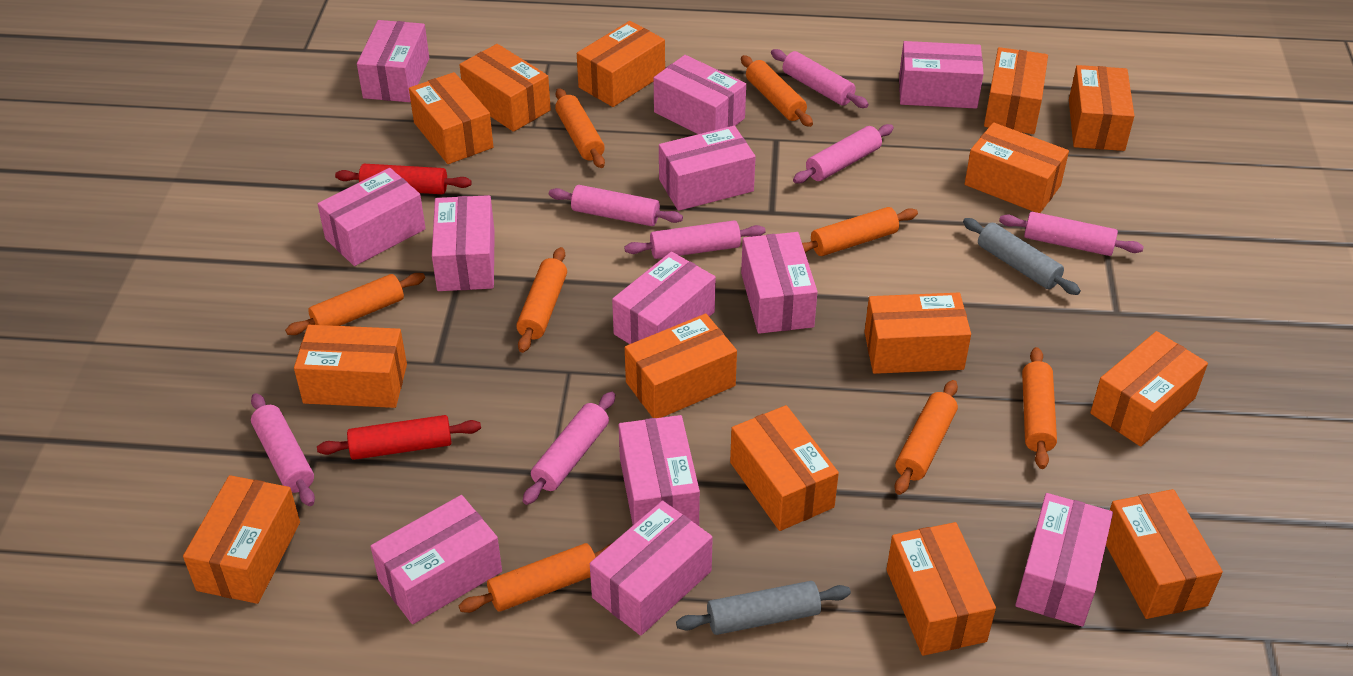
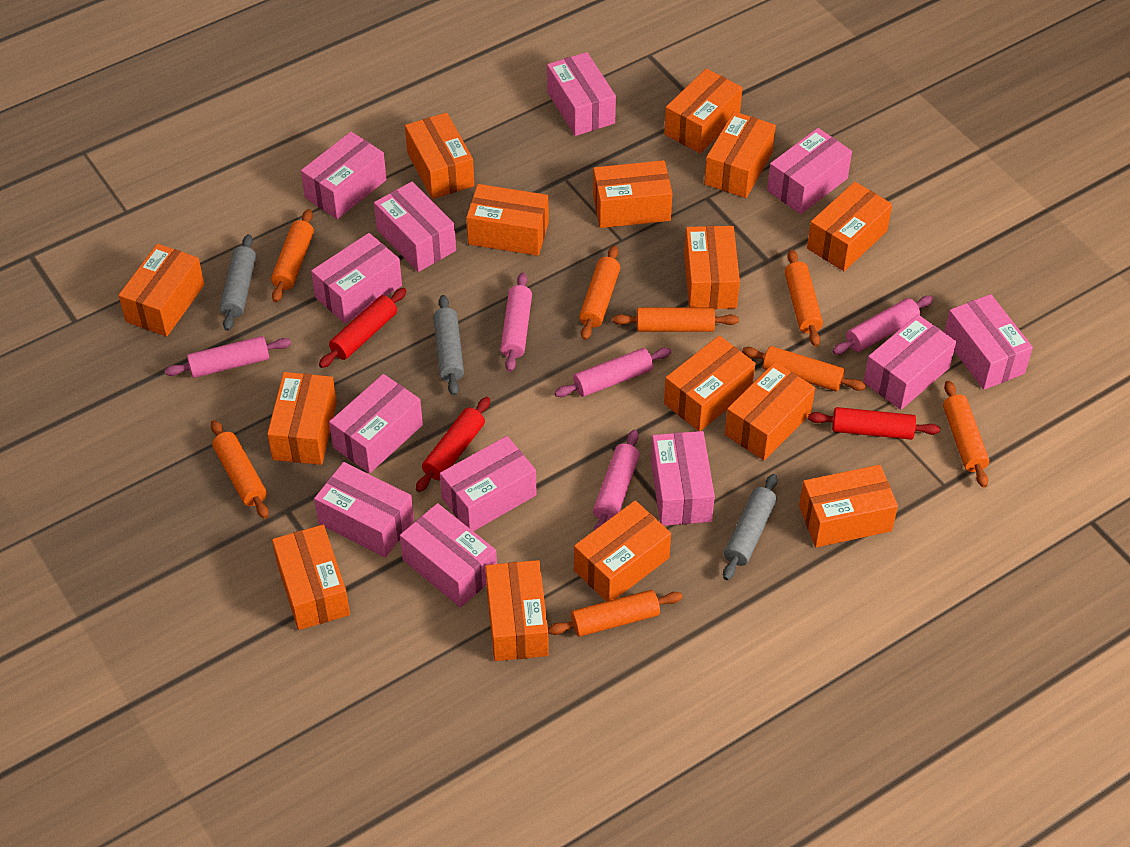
grey rolling pin: 2 -> 3
orange box: 14 -> 15
pink rolling pin: 7 -> 5
red rolling pin: 2 -> 3

